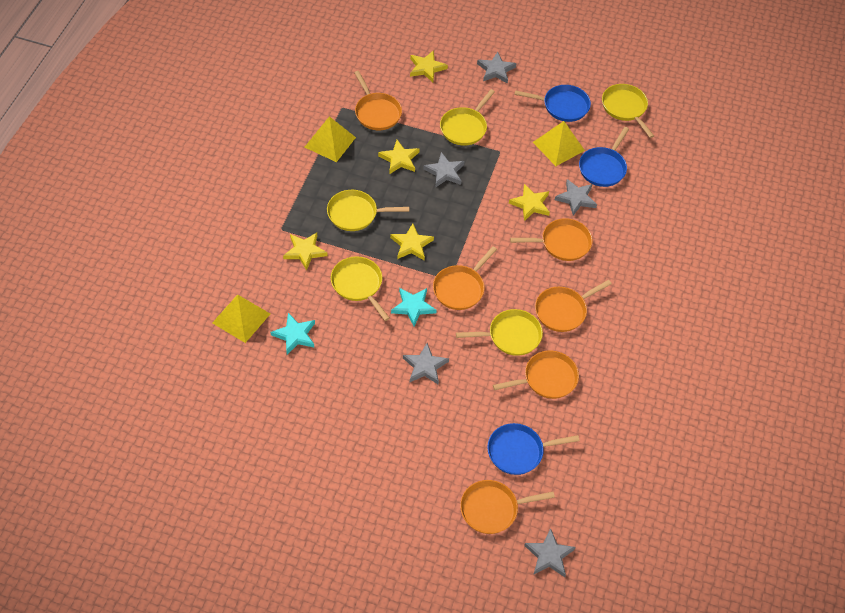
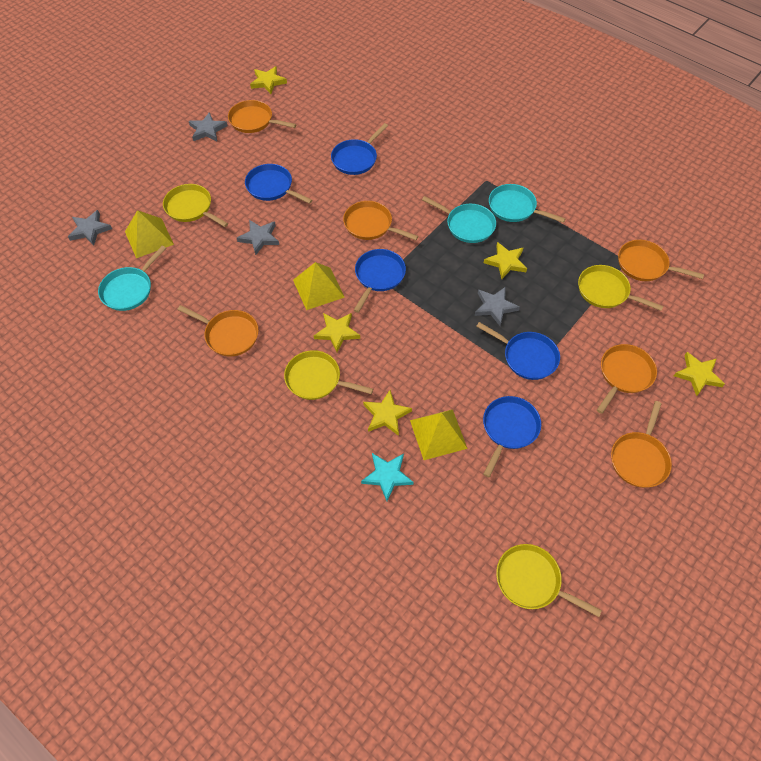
blue pan: 3 -> 5
grey star: 5 -> 4
turquoise pan: 0 -> 3
turquoise star: 2 -> 1
yellow pan: 5 -> 4

